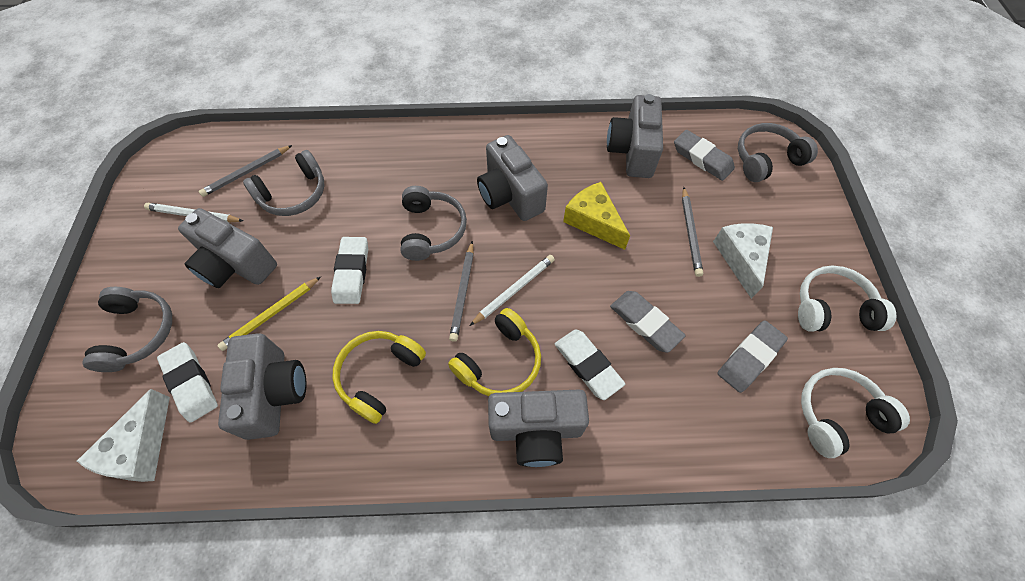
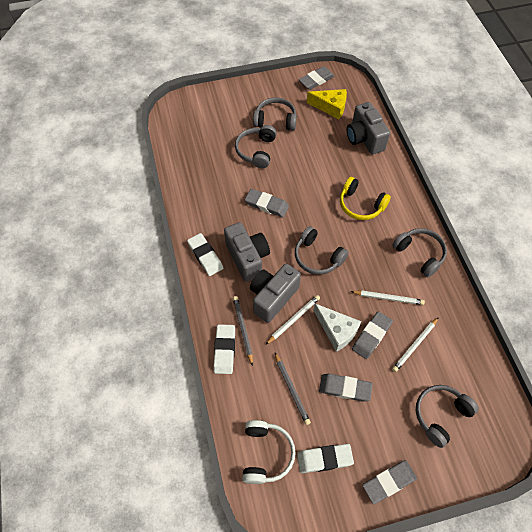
grey camera: 5 -> 3
grey eraser: 3 -> 5
grey headphones: 4 -> 5
grey pencil: 3 -> 2
white cheese: 2 -> 1
white headphones: 2 -> 1
white pencil: 2 -> 3
yellow headphones: 2 -> 1
yellow pencil: 1 -> 0

